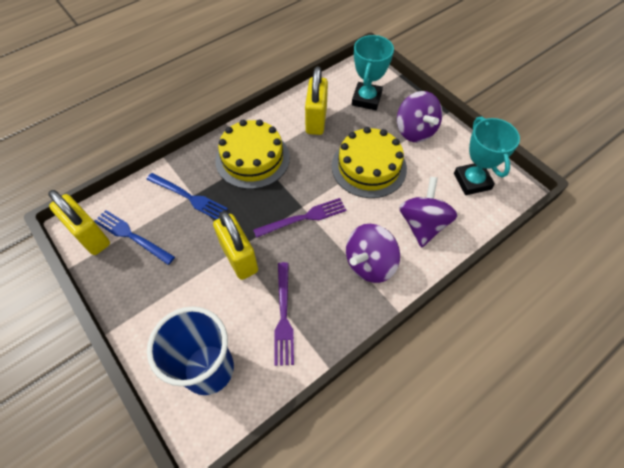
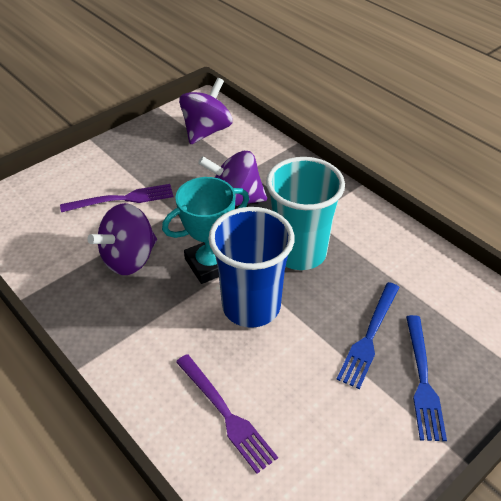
turquoise cup: 0 -> 1
turquoise trophy: 2 -> 1
yellow cake: 2 -> 0
yellow padlock: 3 -> 0

